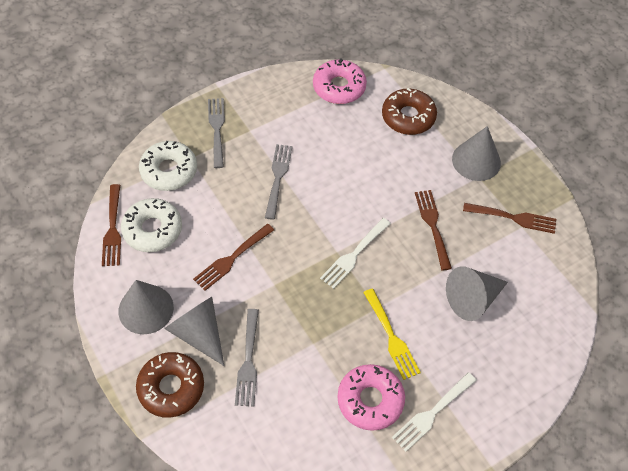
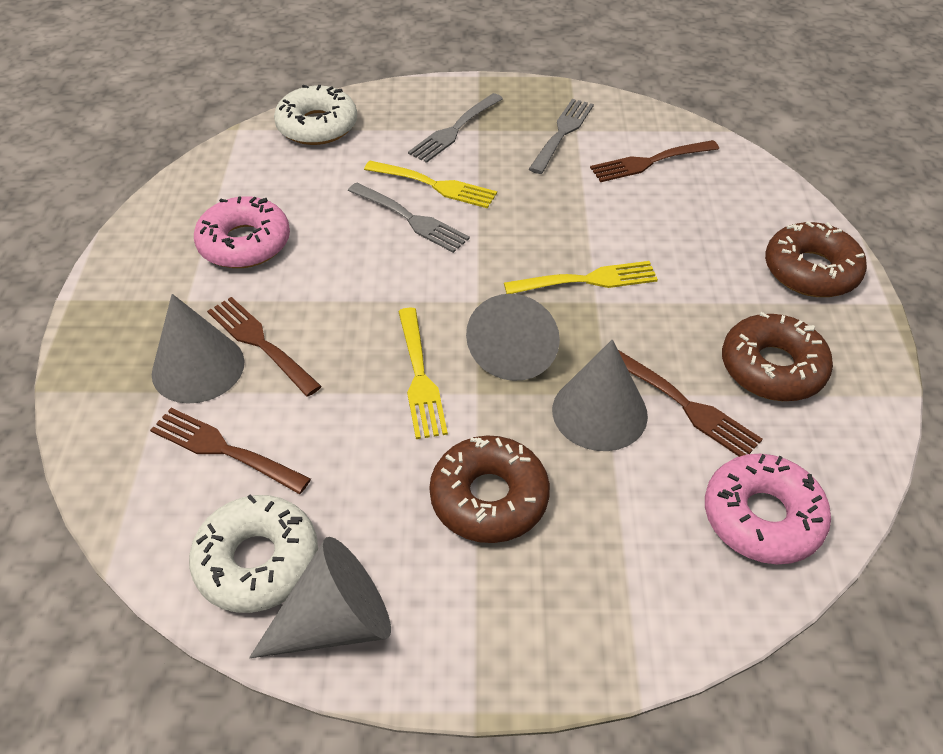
brown donut: 2 -> 3
white fork: 2 -> 0
yellow fork: 1 -> 3

